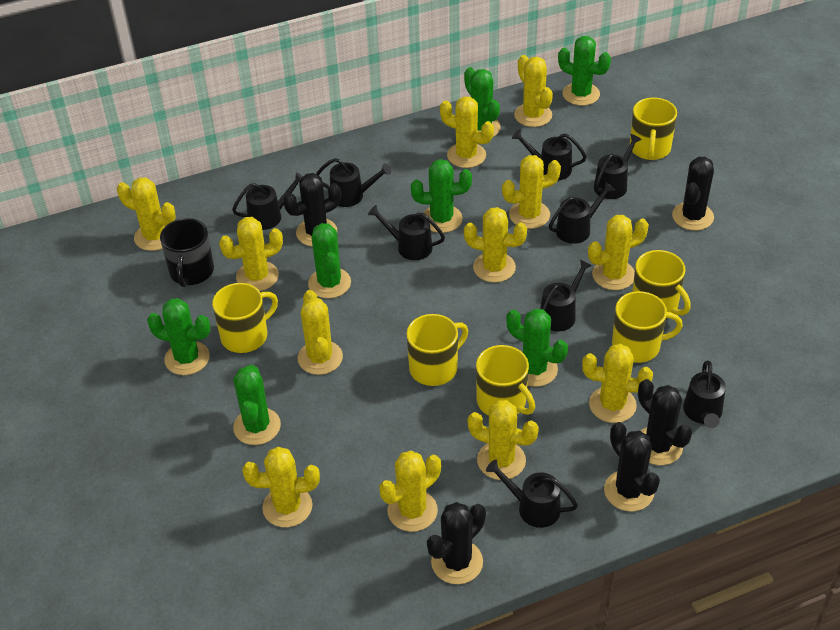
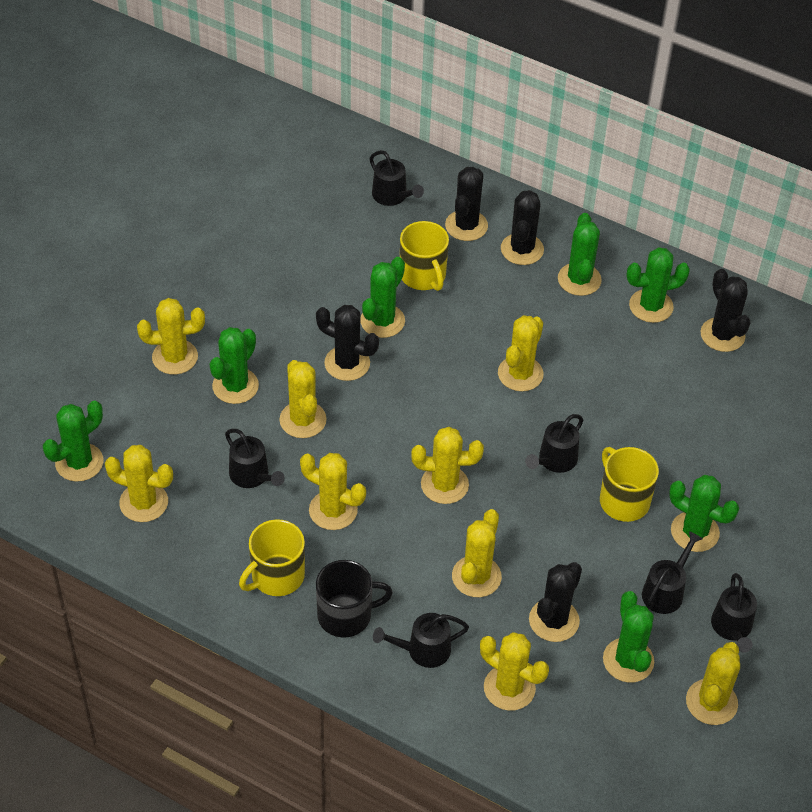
black watering can: 9 -> 6
yellow cactus: 12 -> 9
yellow mug: 6 -> 3

